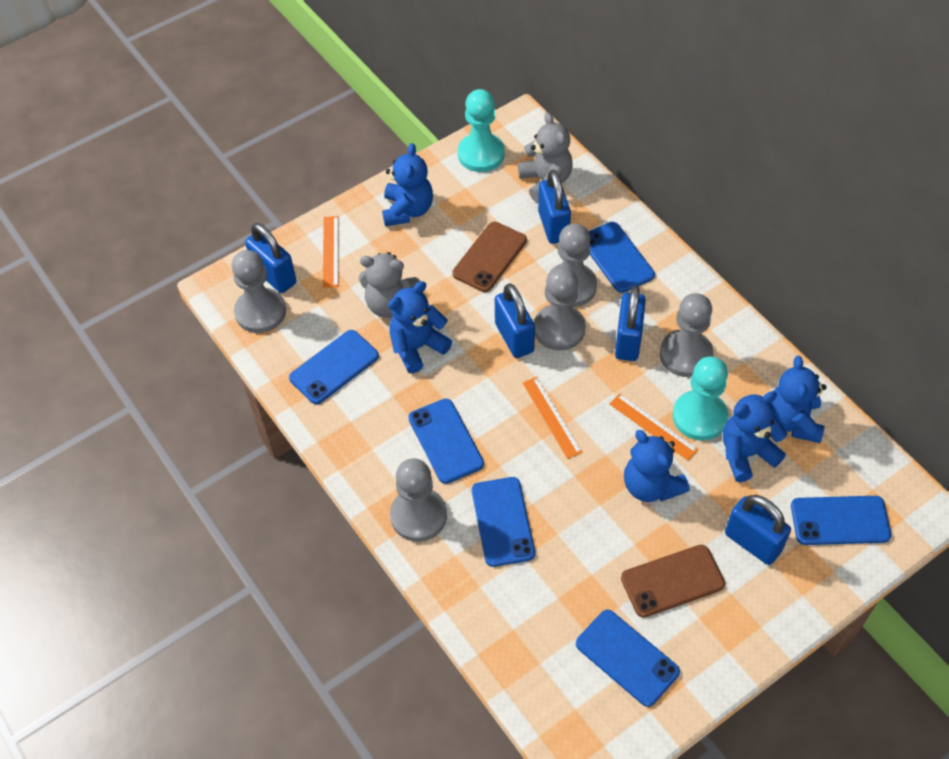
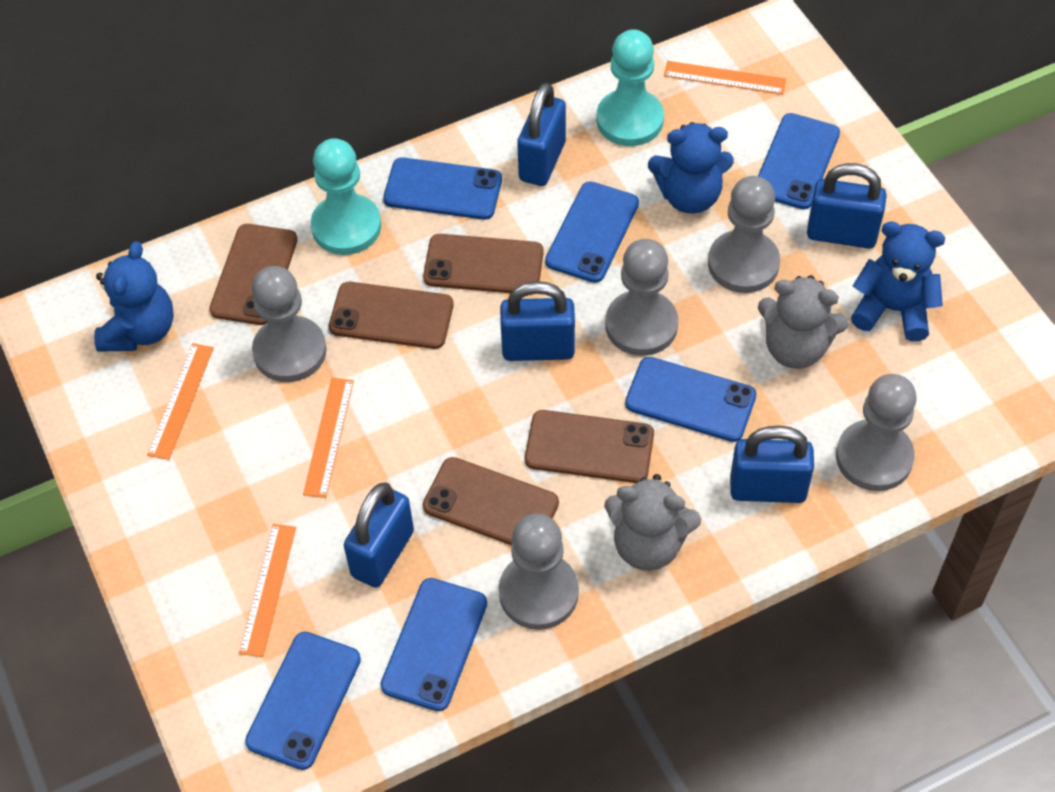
blue teddy bear: 5 -> 3
brown phone: 2 -> 5
orange ruler: 3 -> 4

